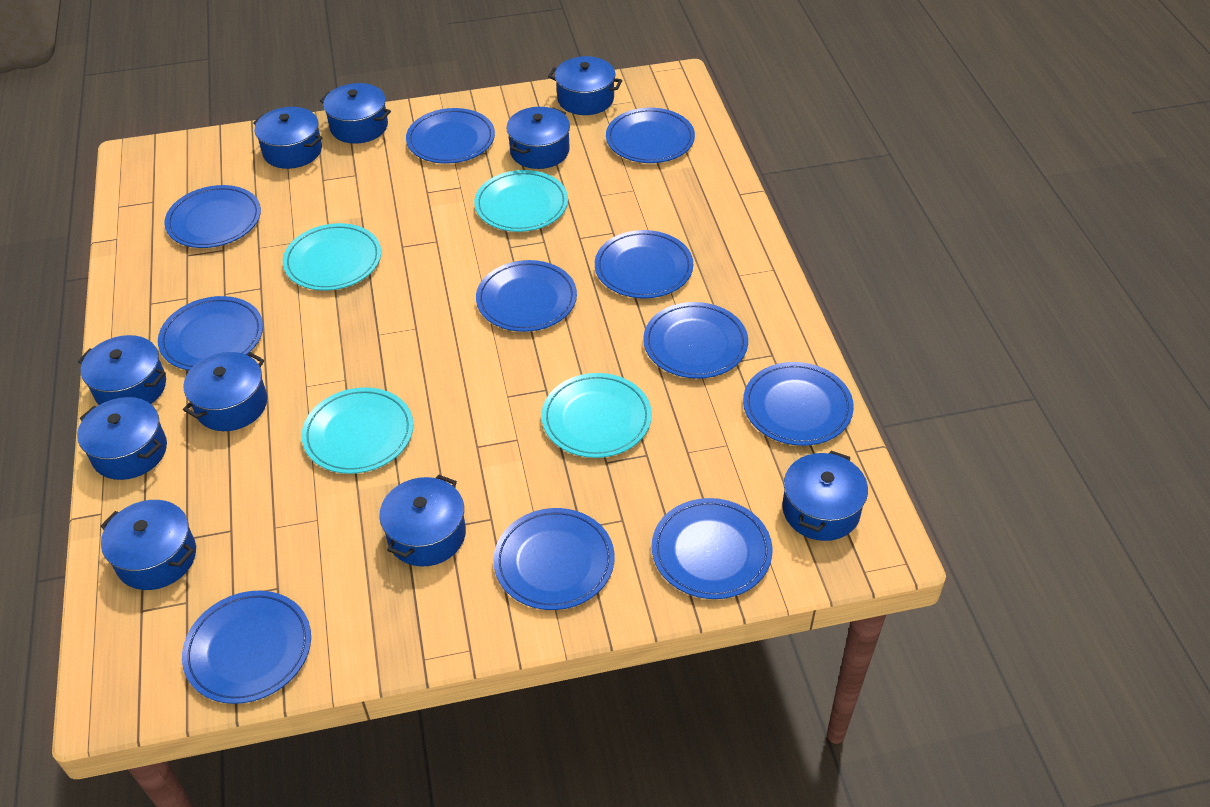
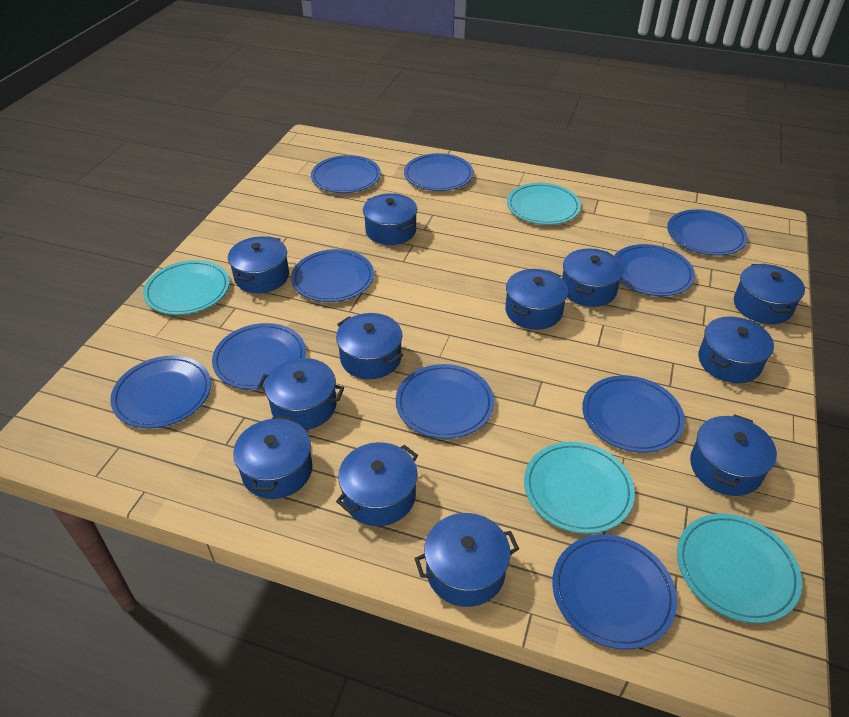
blue plate: 11 -> 10
blue pot: 10 -> 12

